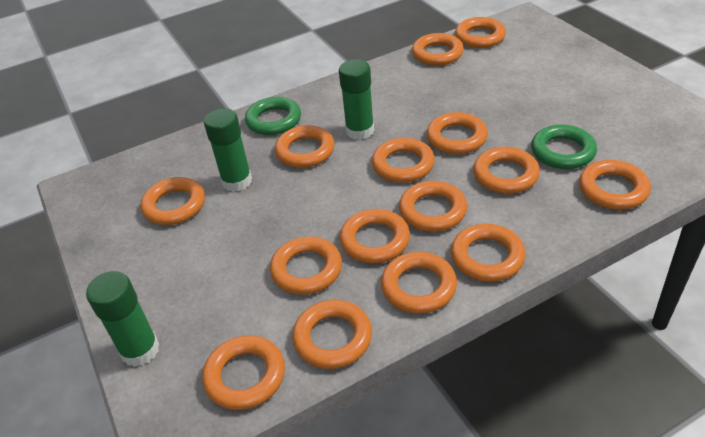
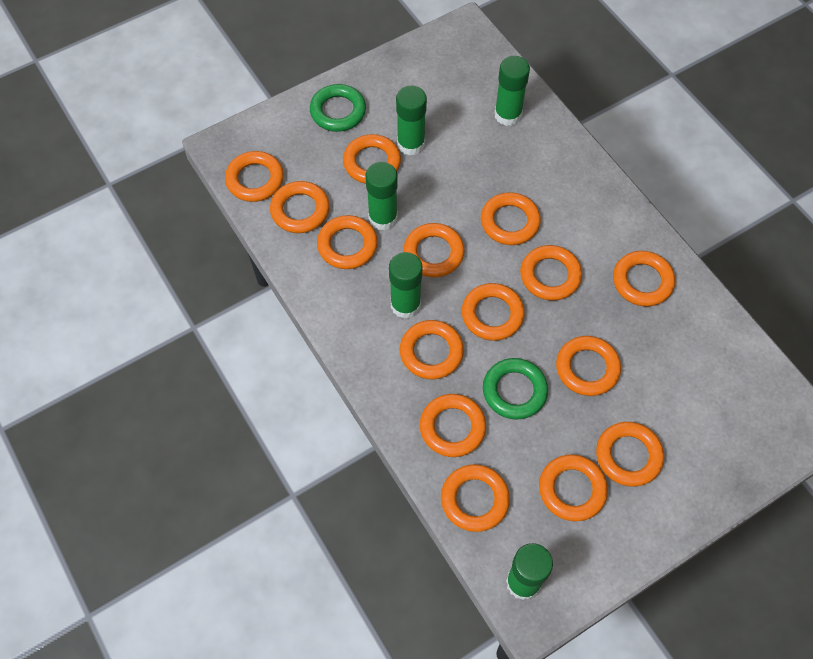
green glue stick: 3 -> 5

